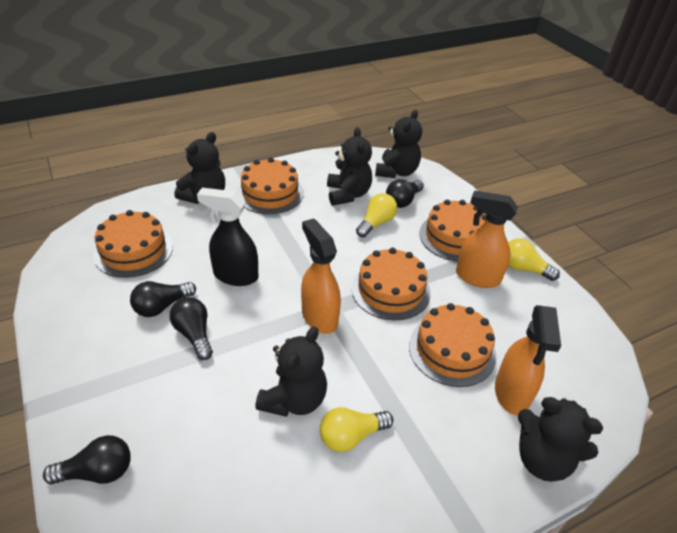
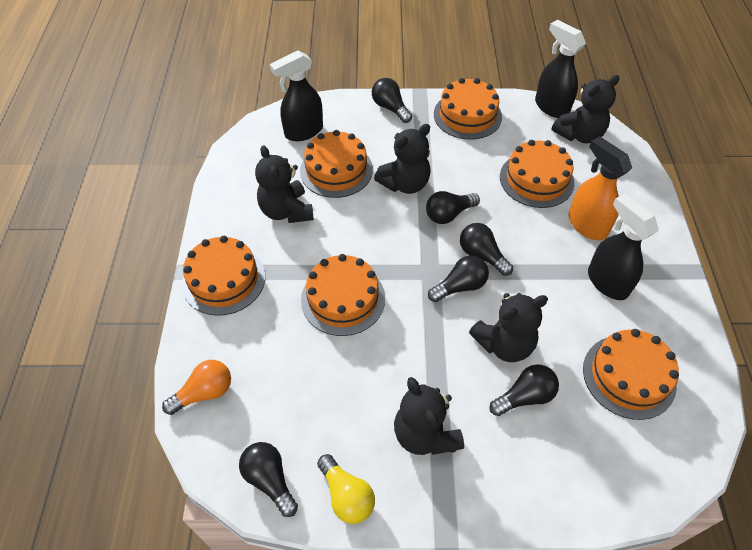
black light bulb: 4 -> 6
black spray bottle: 1 -> 3
orange cake: 5 -> 6
orange light bulb: 0 -> 1
orange spray bottle: 3 -> 1
yellow light bulb: 3 -> 1

